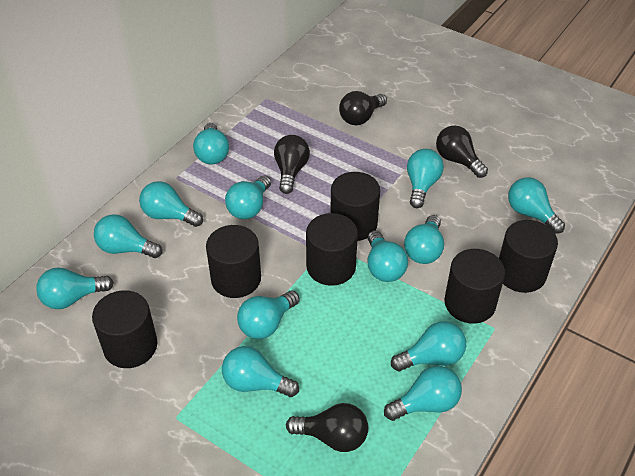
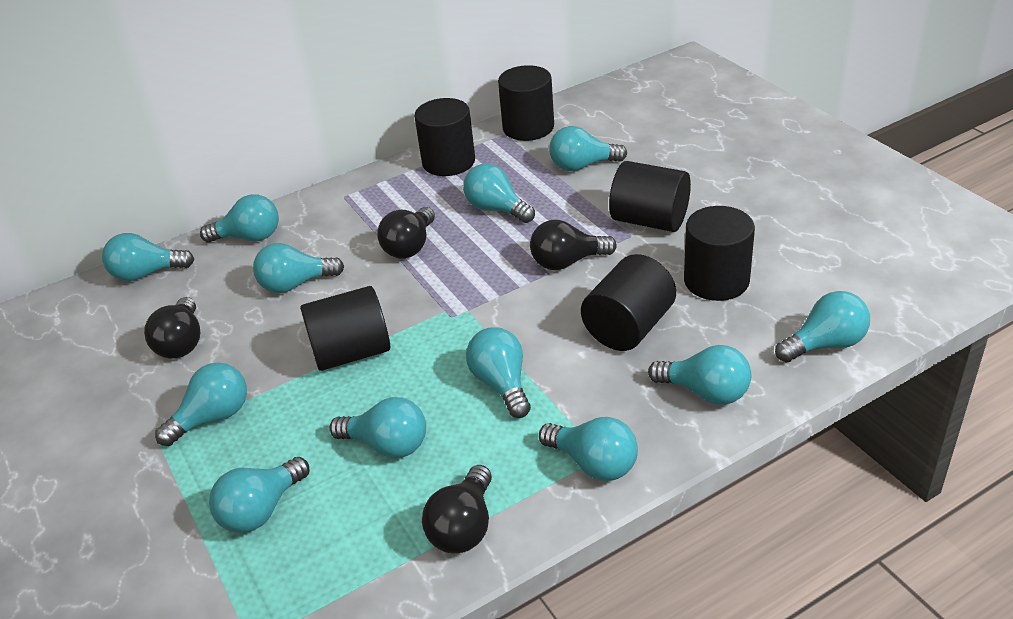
turquoise light bulb: 13 -> 12

